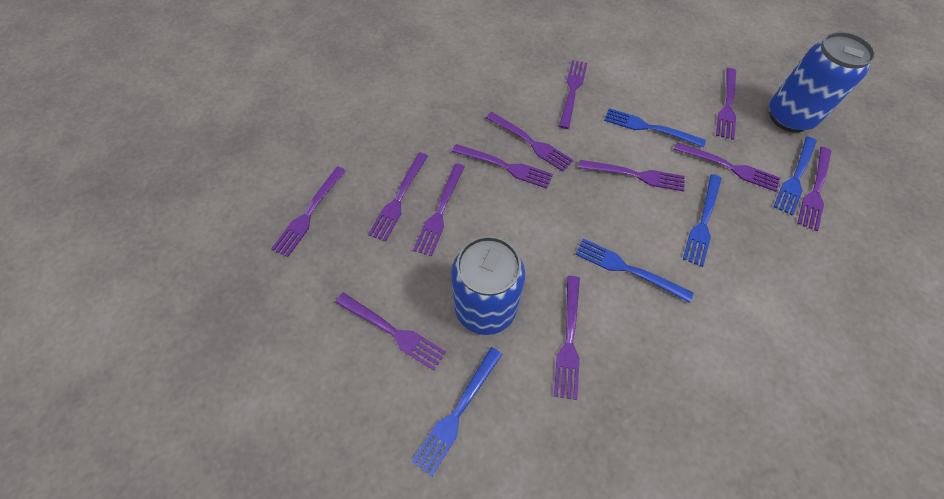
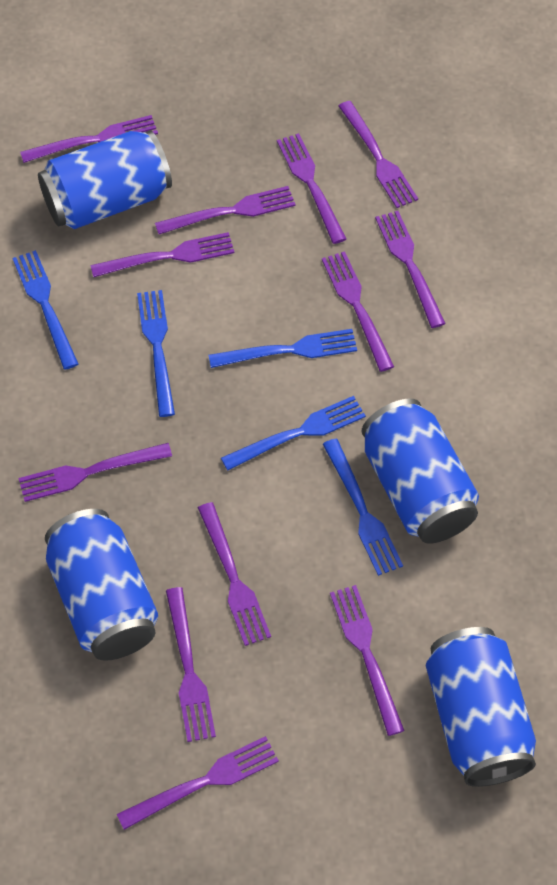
blue can: 2 -> 4

